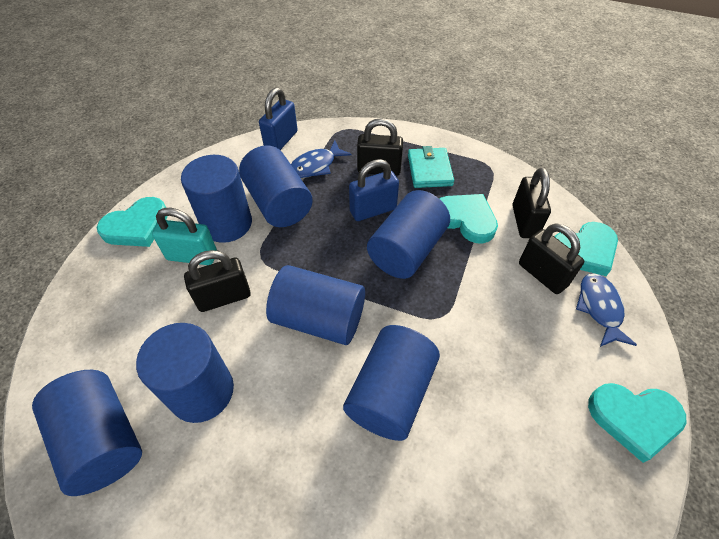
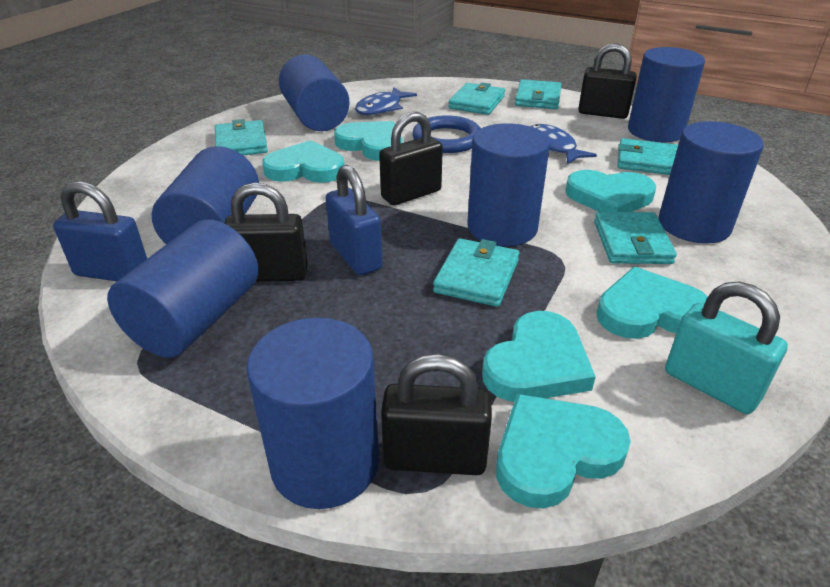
blue ring: 0 -> 1
turquoise heart: 4 -> 6
turquoise wallet: 1 -> 6

